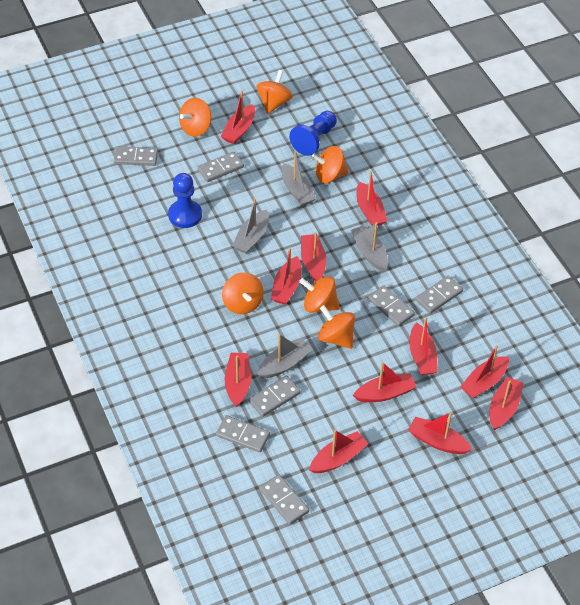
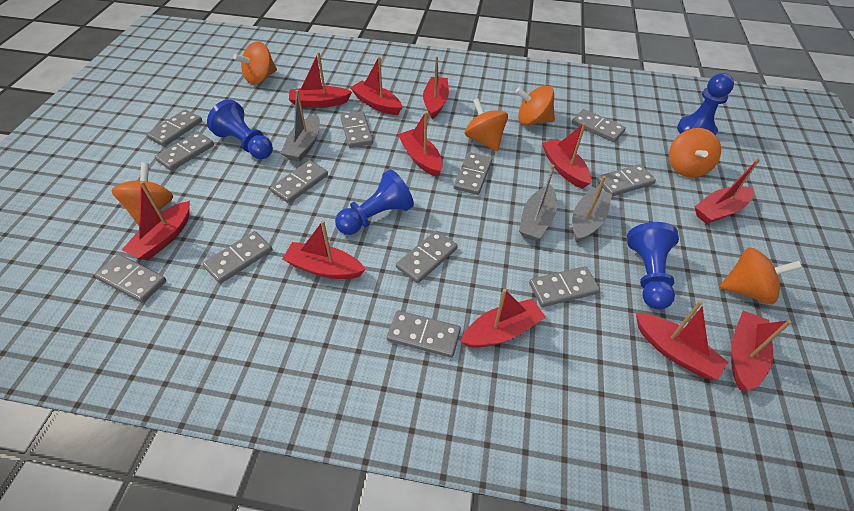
blue pawn: 2 -> 4
grey boat: 4 -> 3
grey domino: 7 -> 12

